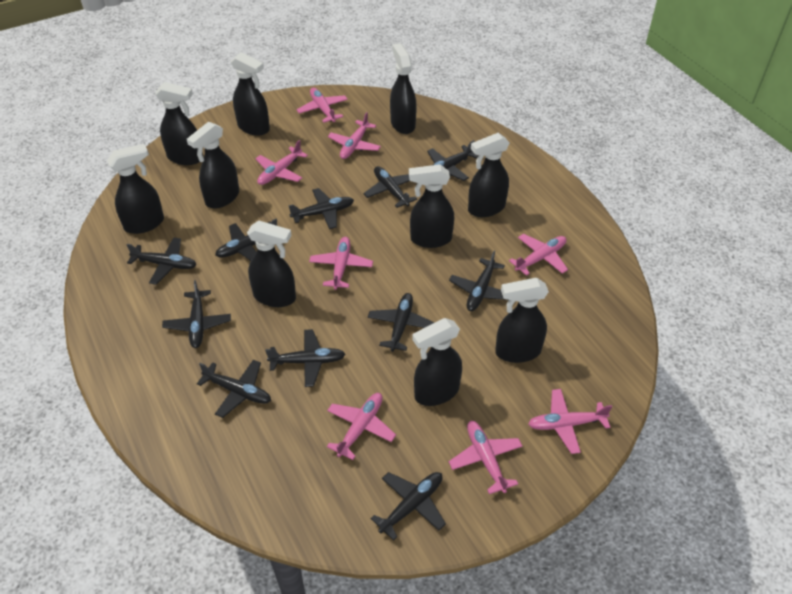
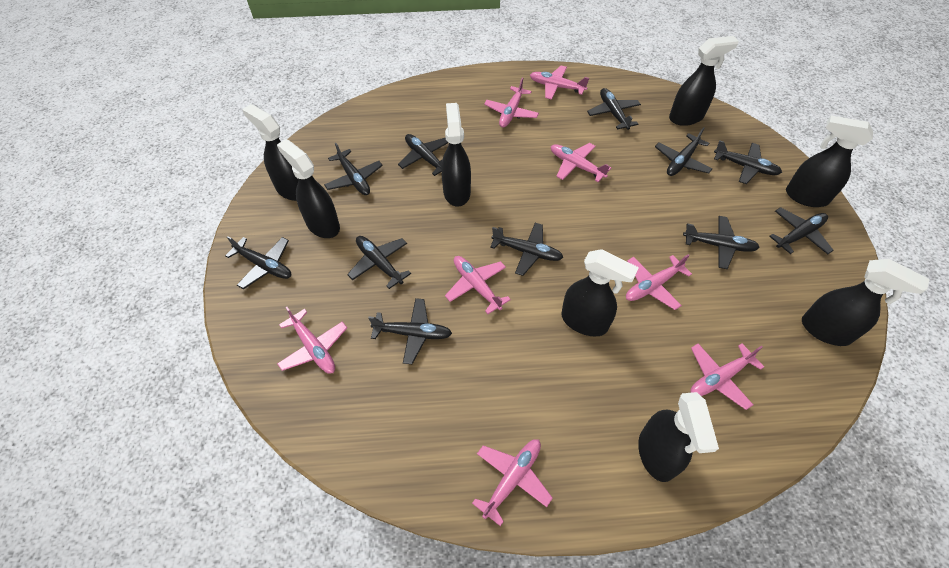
black spray bottle: 10 -> 8

